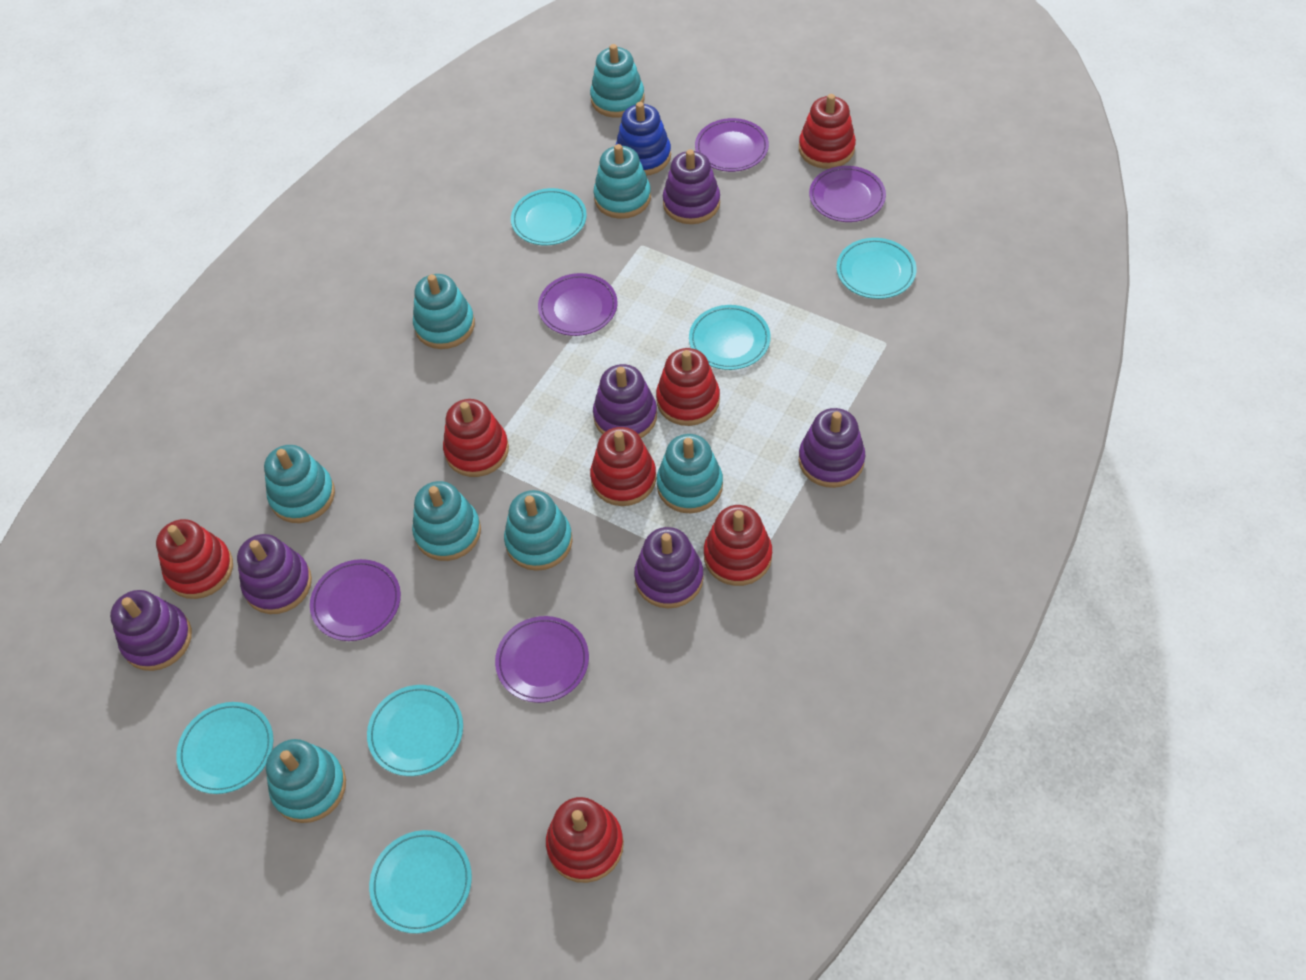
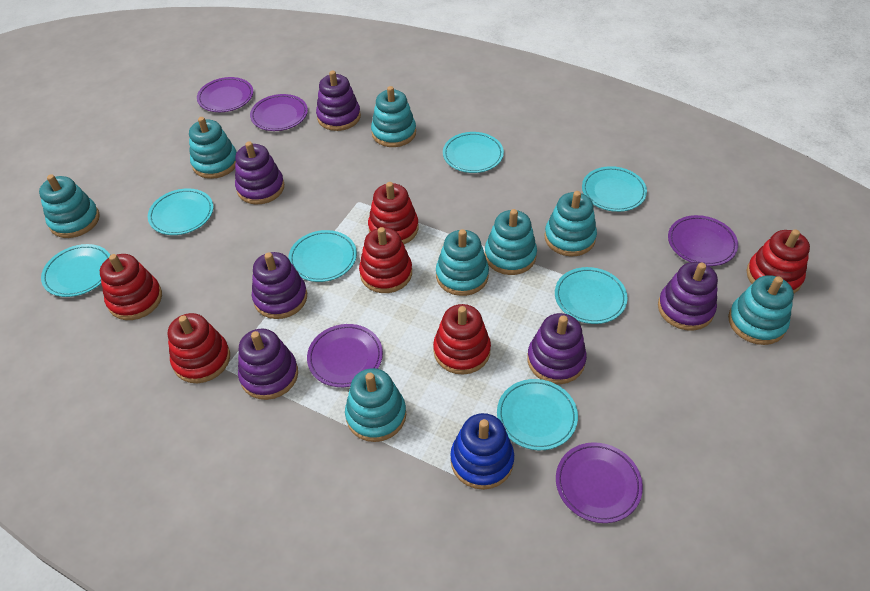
red stacking toy: 7 -> 6
turquoise plate: 6 -> 7

